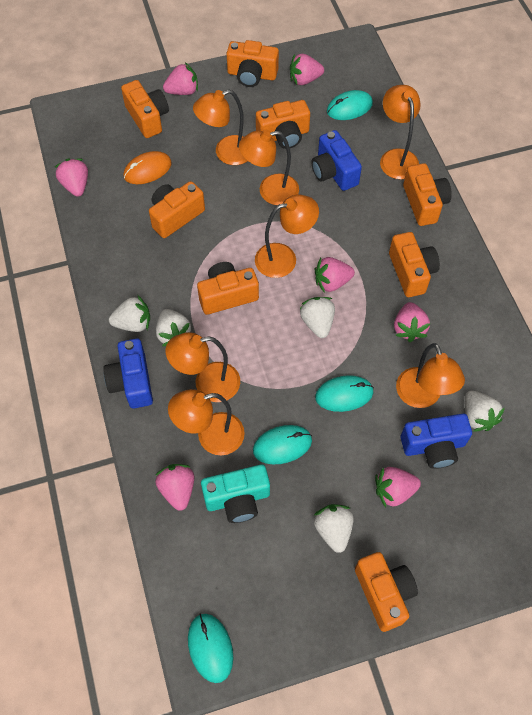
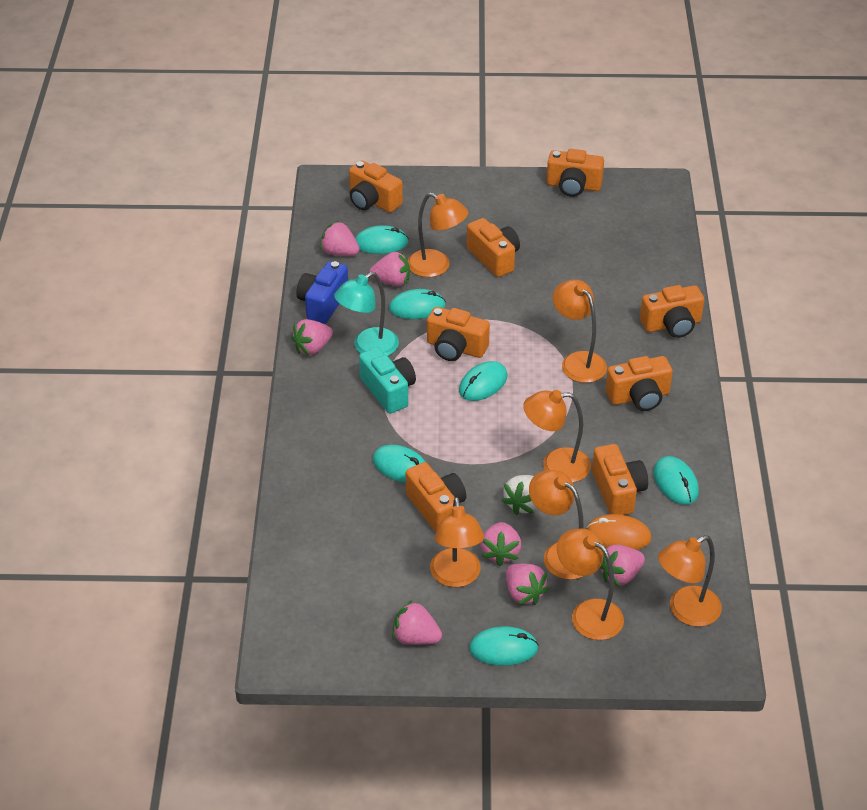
blue camera: 3 -> 1
turquoise lamp: 0 -> 1
turquoise mouse: 4 -> 6
white strawberry: 5 -> 1

